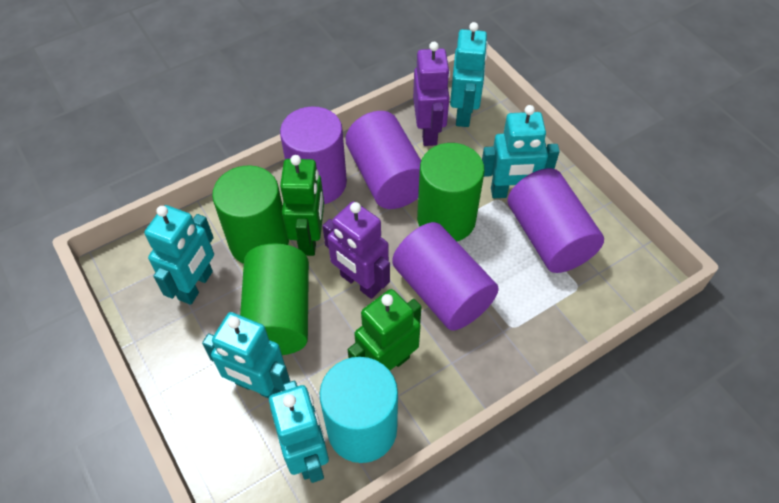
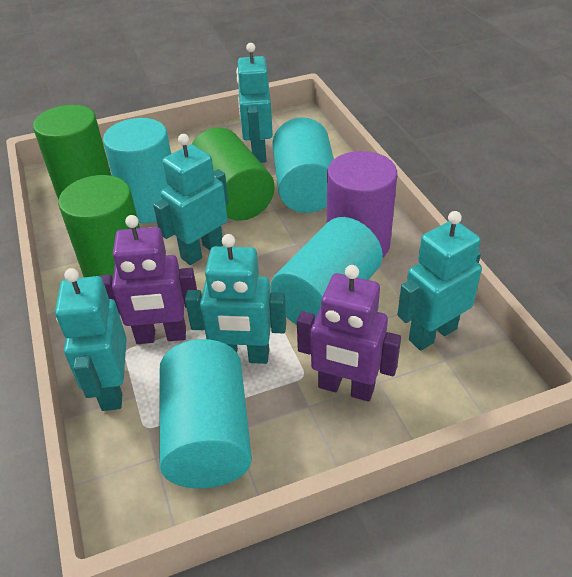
green robot: 2 -> 0
purple cylinder: 4 -> 1
turquoise cylinder: 1 -> 4

